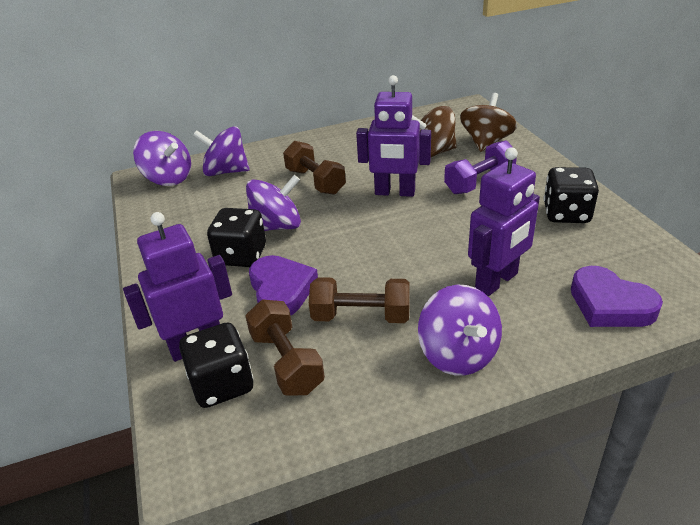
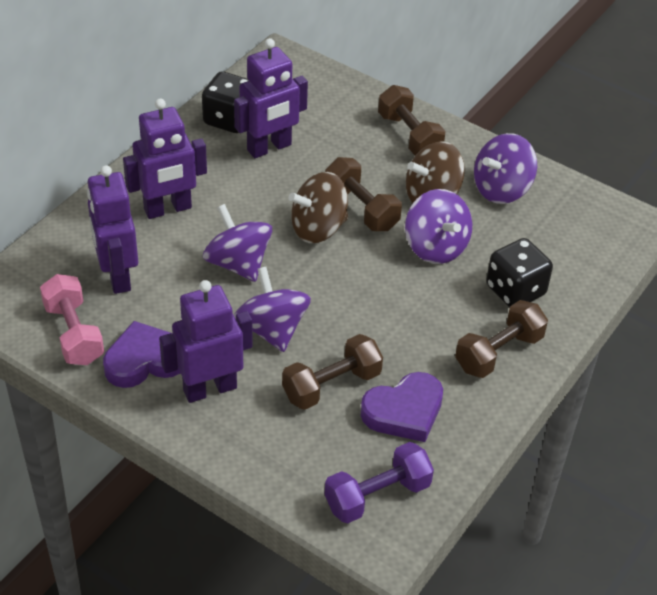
black dice: 3 -> 2
brown dumbbell: 3 -> 4
pink dumbbell: 0 -> 1
purple robot: 3 -> 4

